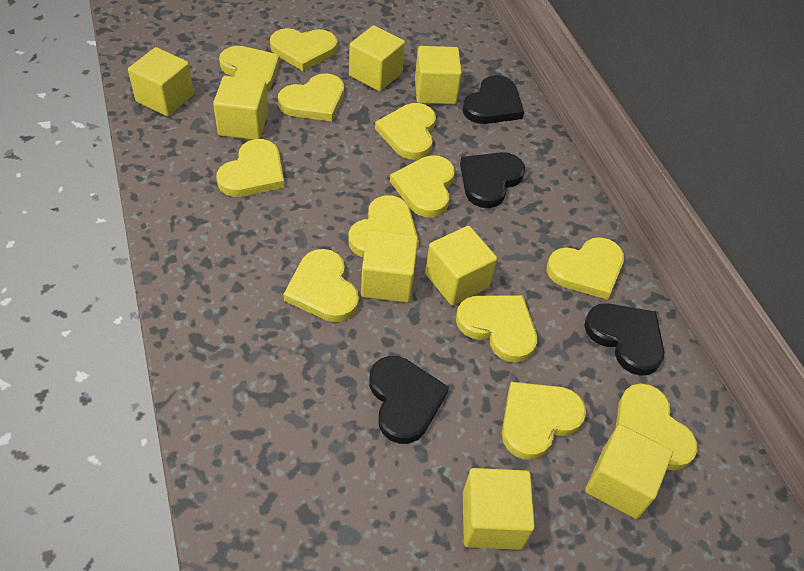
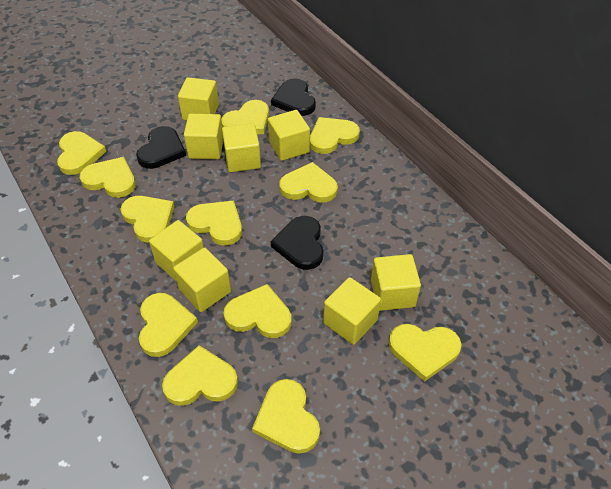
black heart: 4 -> 3

